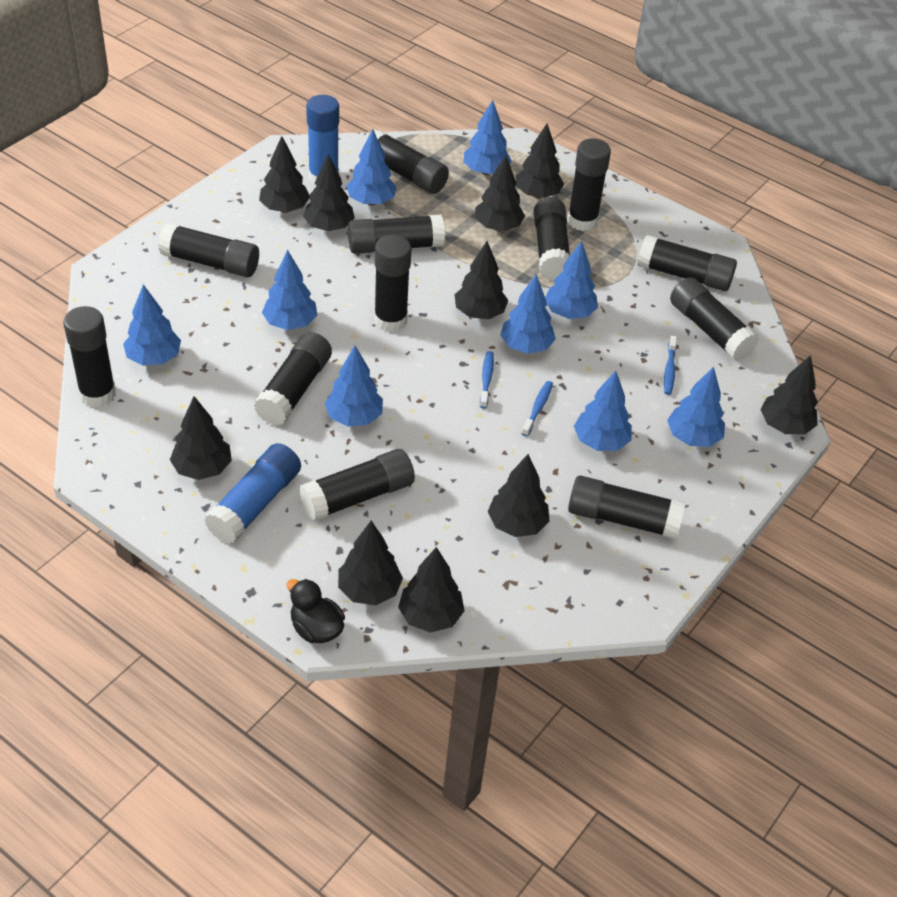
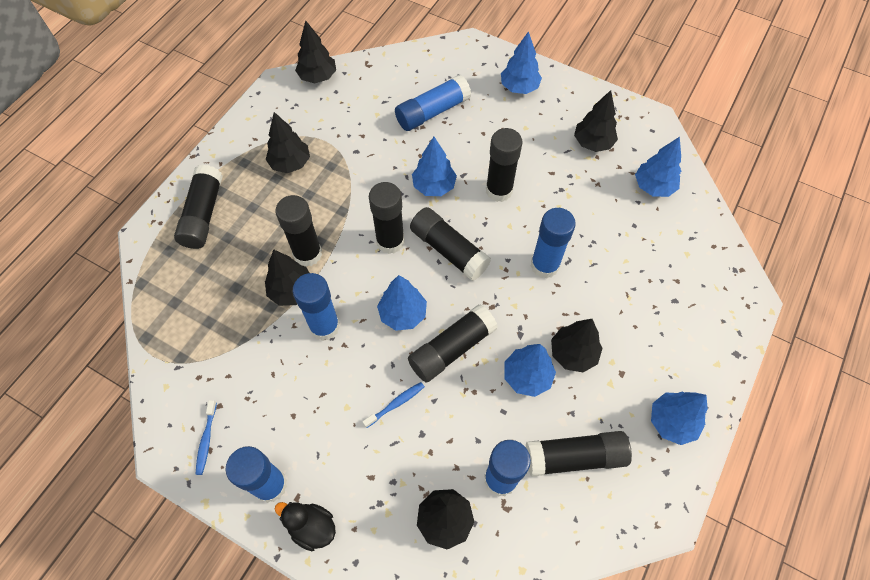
black glue stick: 12 -> 7
black tree: 10 -> 6
blue glue stick: 2 -> 5
blue toothbrush: 3 -> 2
blue tree: 9 -> 6

